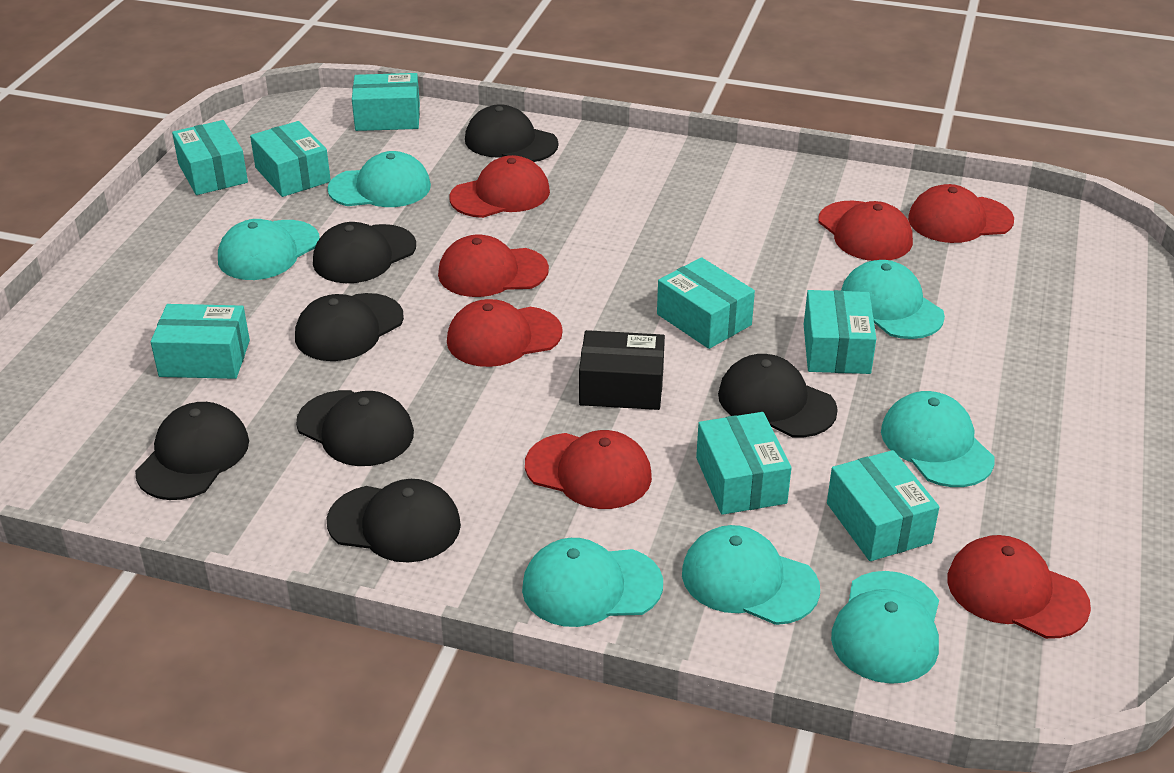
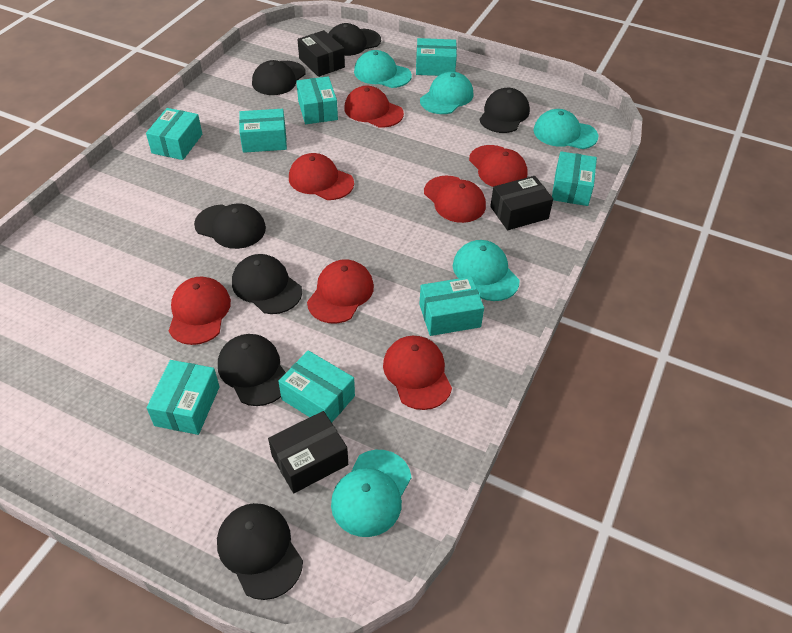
black box: 1 -> 3
turquoise cap: 7 -> 5

